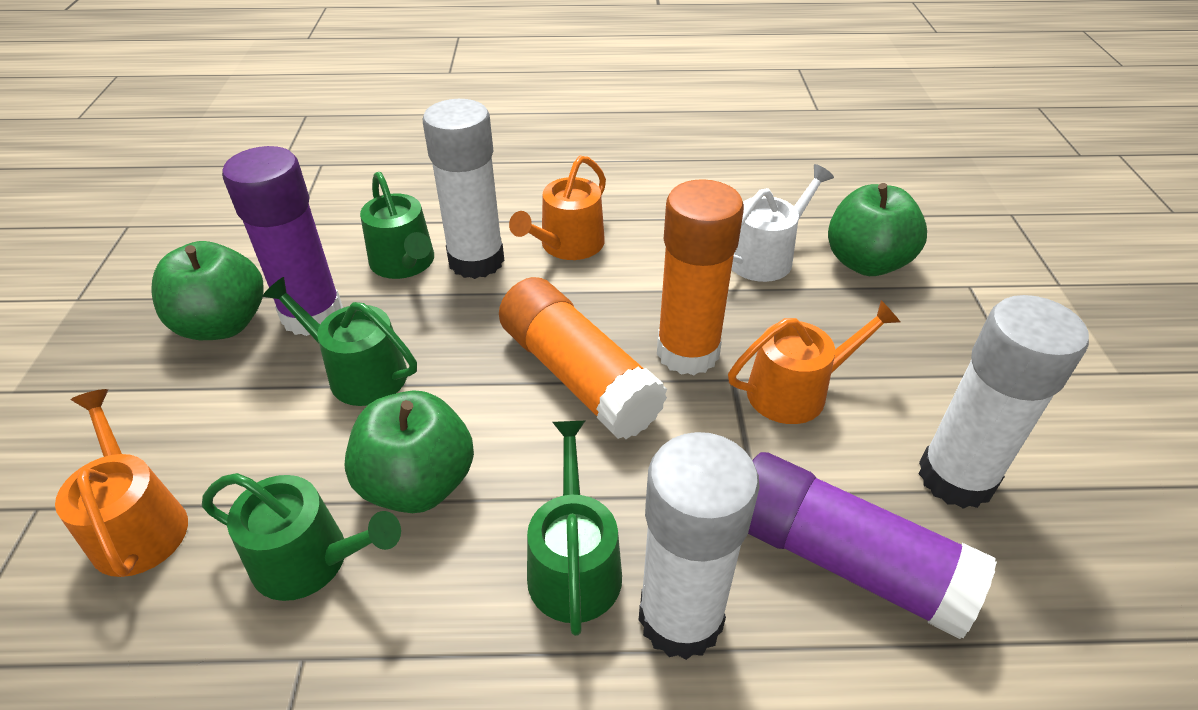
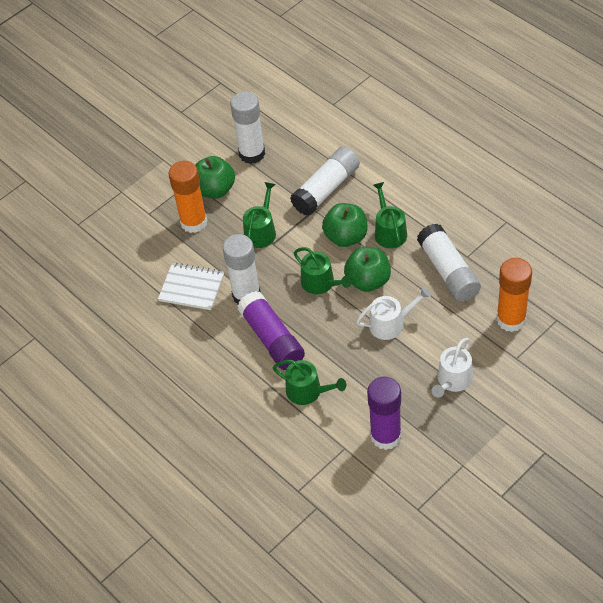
orange watering can: 3 -> 0
white glue stick: 3 -> 4
white notebook: 0 -> 1
white watering can: 1 -> 2

